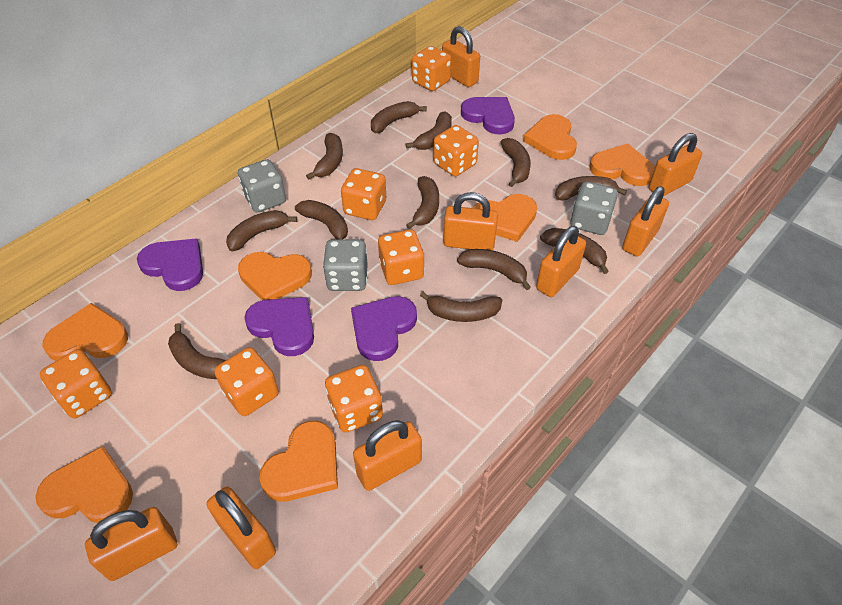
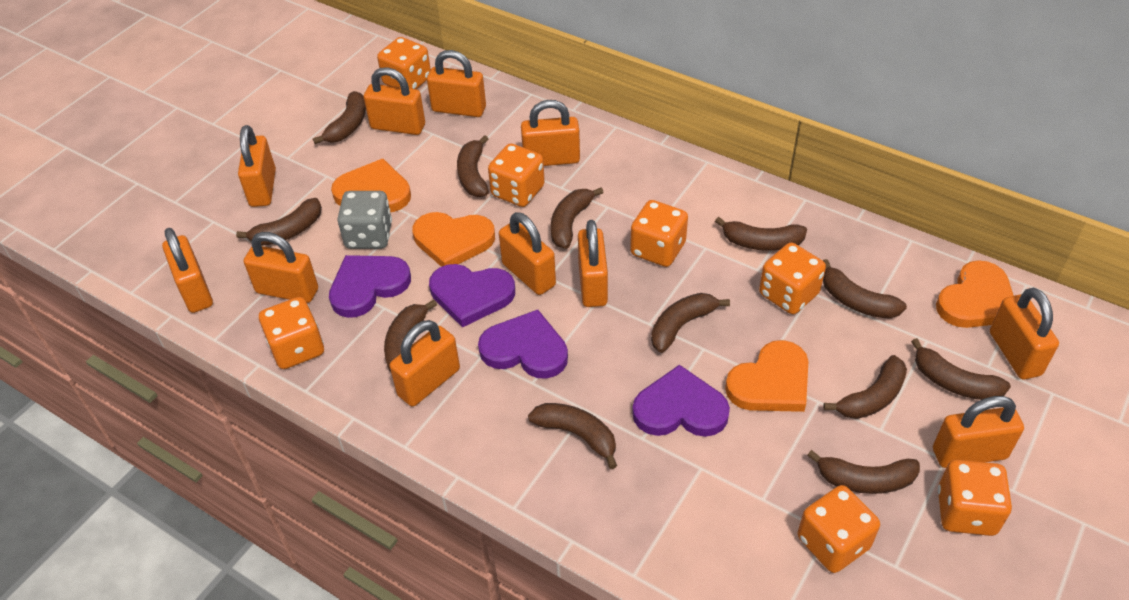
grey dice: 3 -> 1
orange heart: 7 -> 4
orange padlock: 8 -> 11

